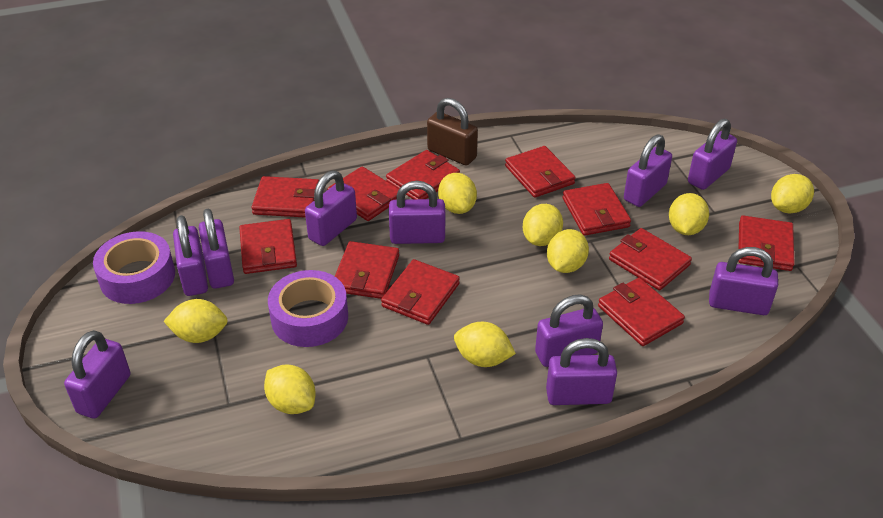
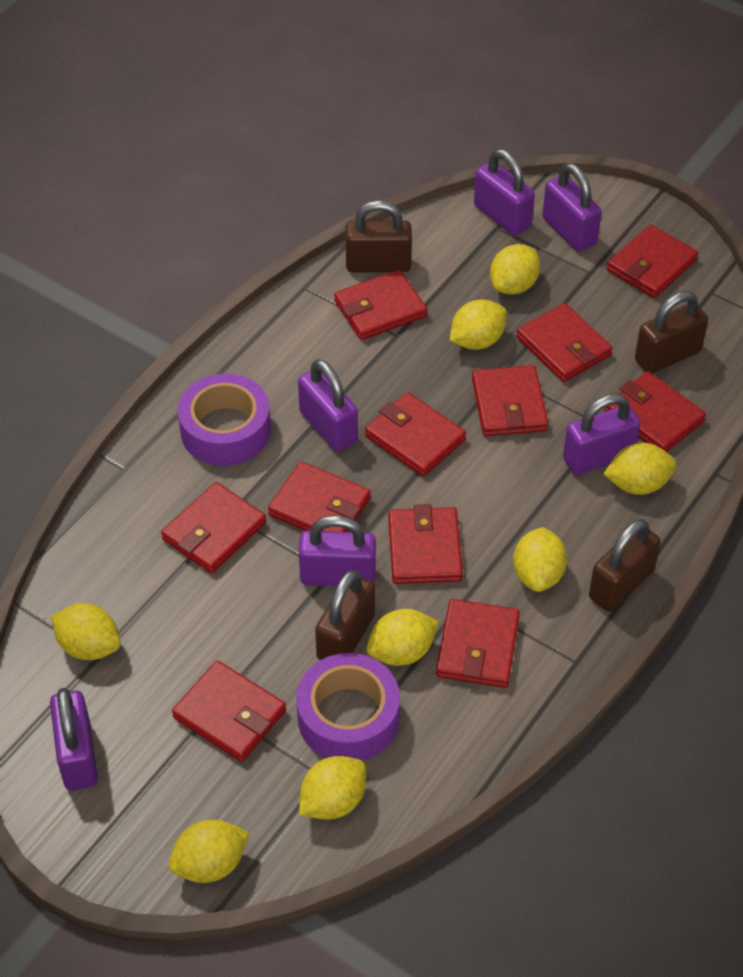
brown padlock: 1 -> 4
purple padlock: 10 -> 6

